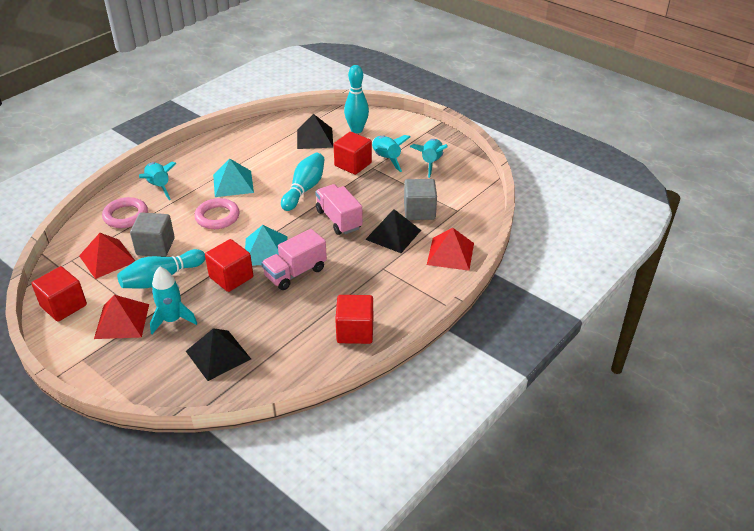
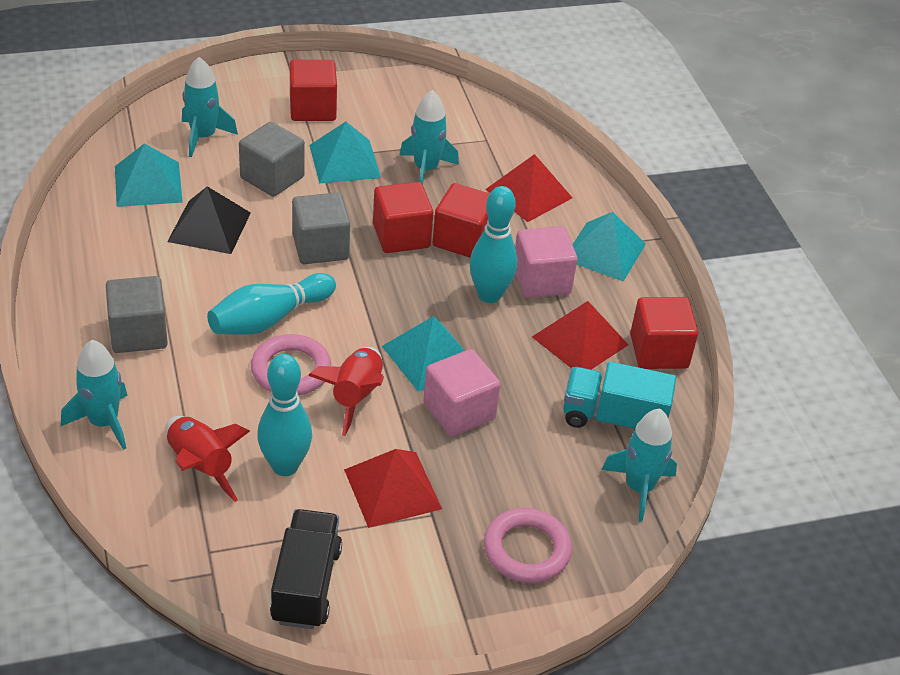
black pyramid: 3 -> 1
black truck: 0 -> 1
grey cube: 2 -> 3
pink cube: 0 -> 2
pink truck: 2 -> 0
red rocket: 0 -> 2
turquoise pyramid: 2 -> 4
turquoise truck: 0 -> 1

